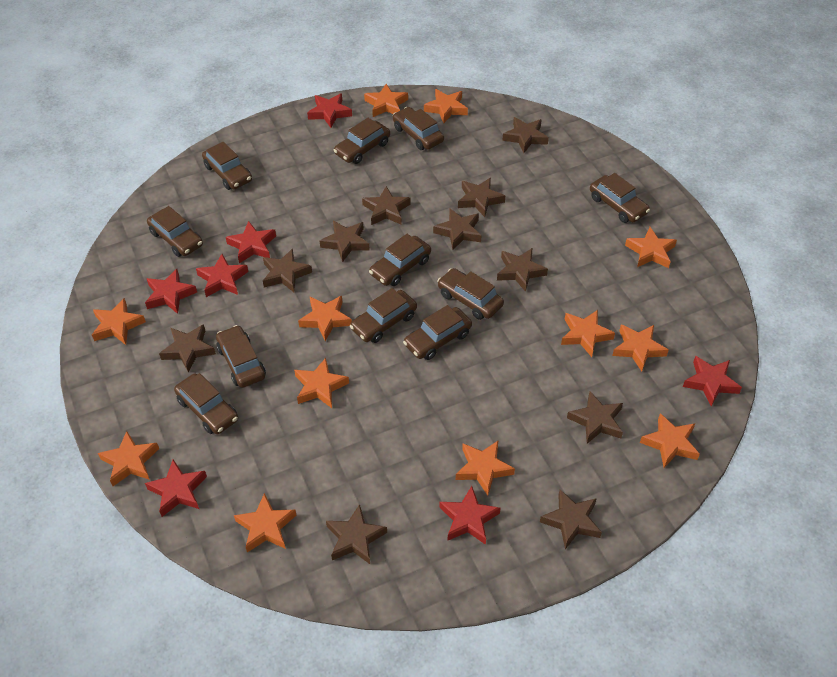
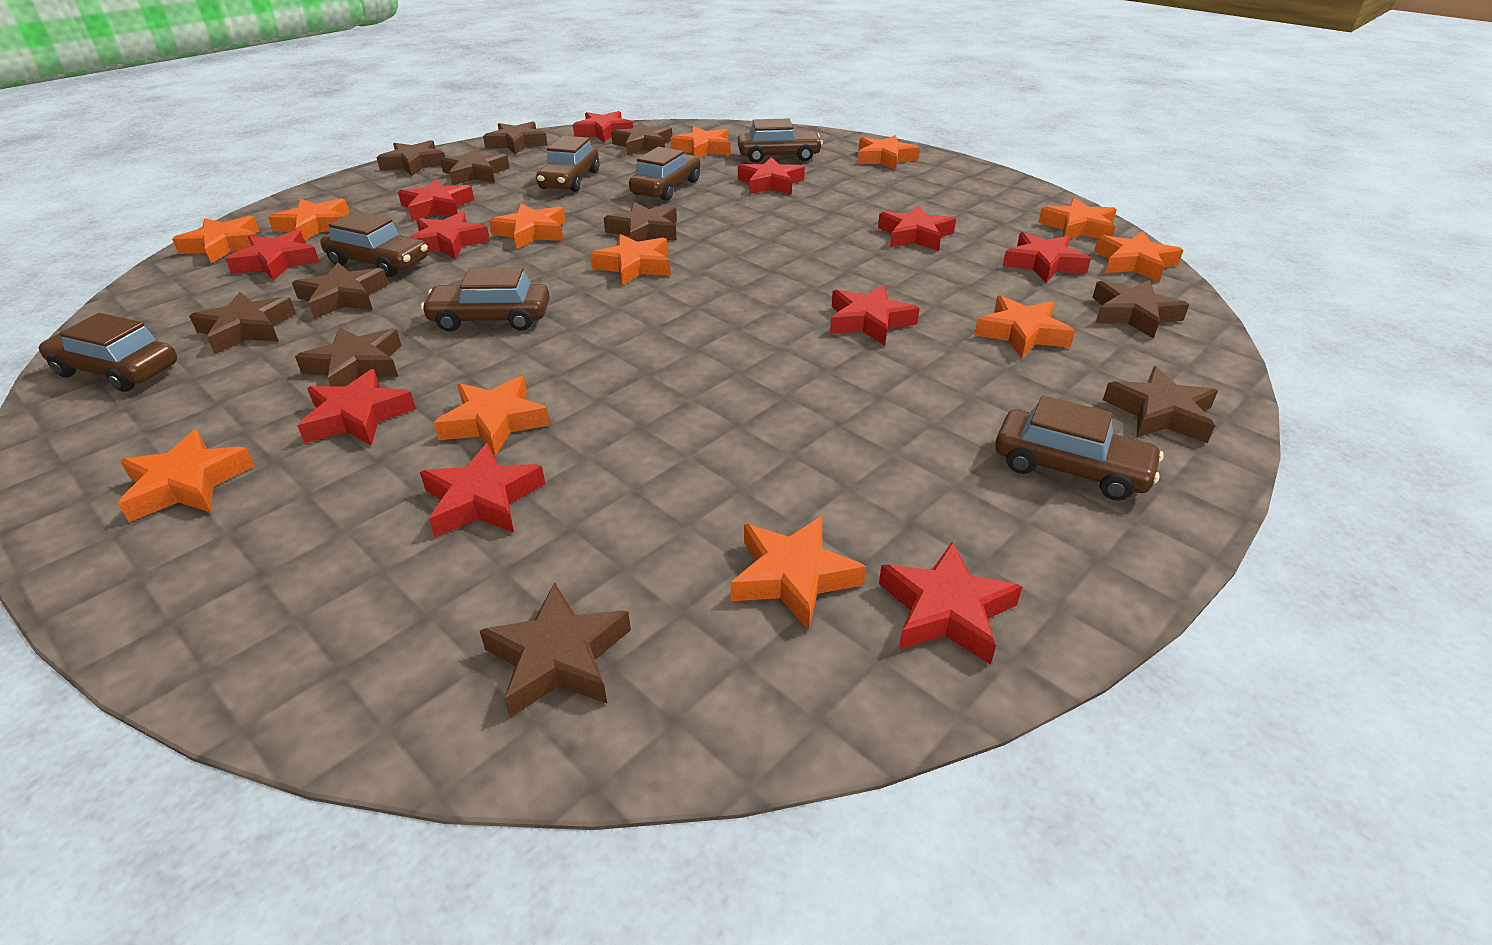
brown car: 11 -> 7
red star: 7 -> 11

